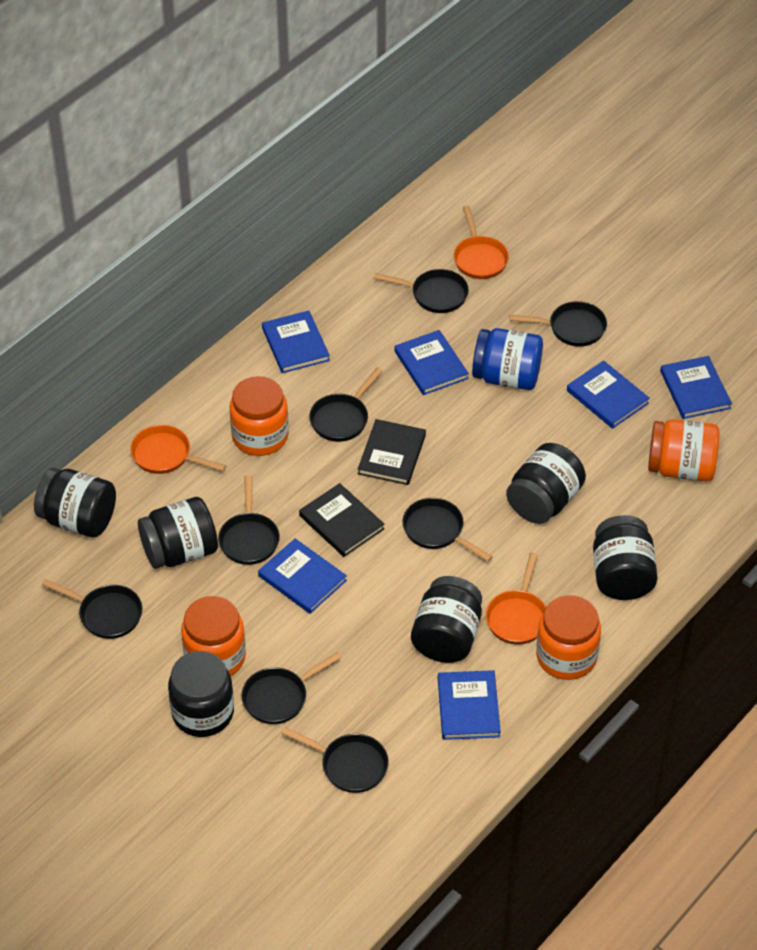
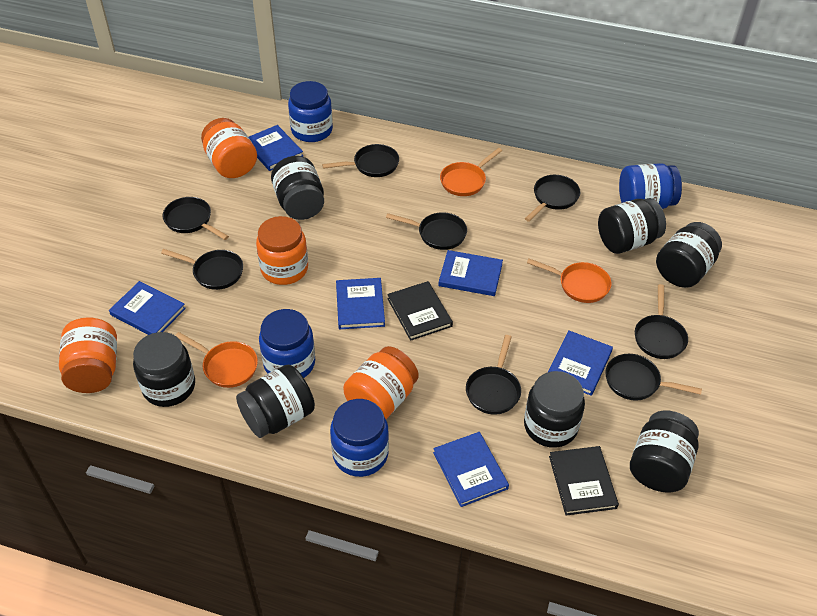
black jar: 6 -> 7
blue jar: 1 -> 4

